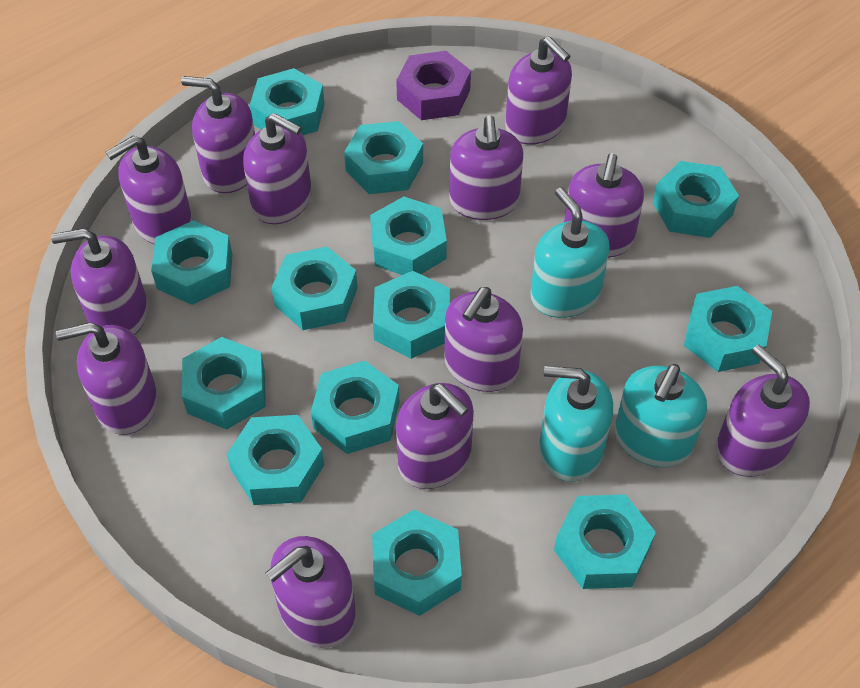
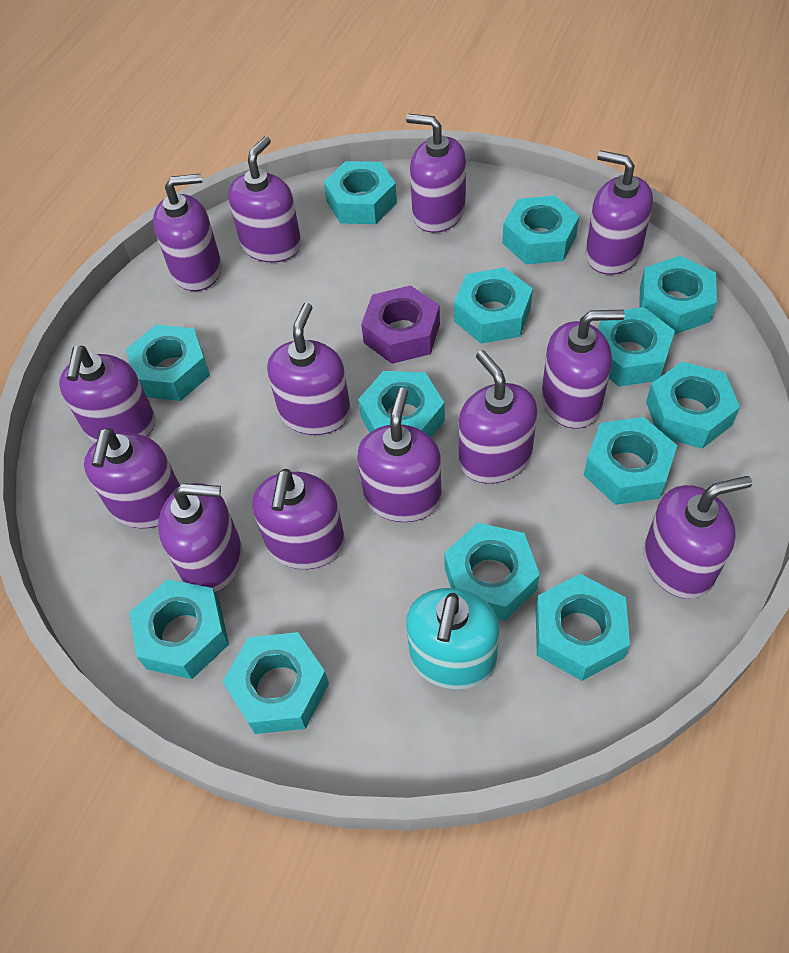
purple soap dispenser: 12 -> 13
turquoise soap dispenser: 3 -> 1

